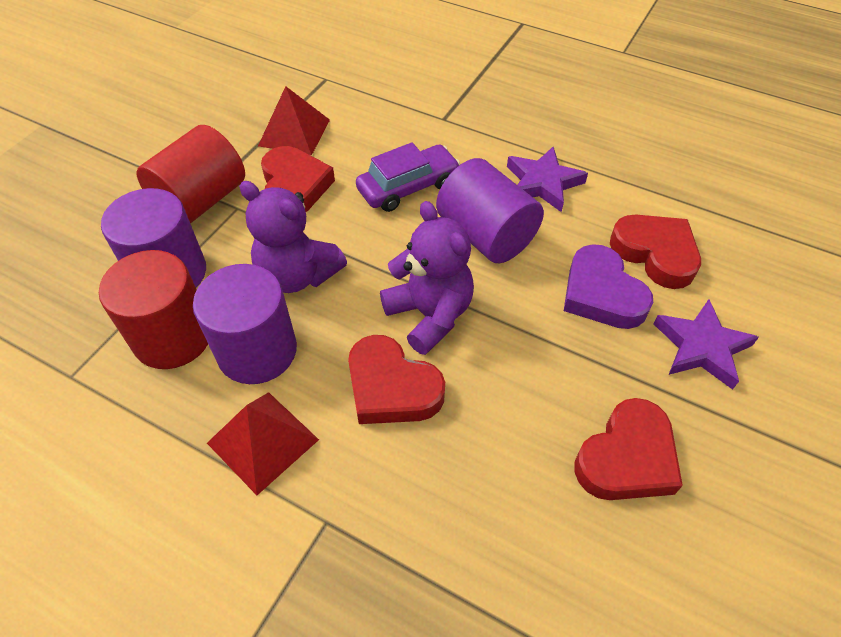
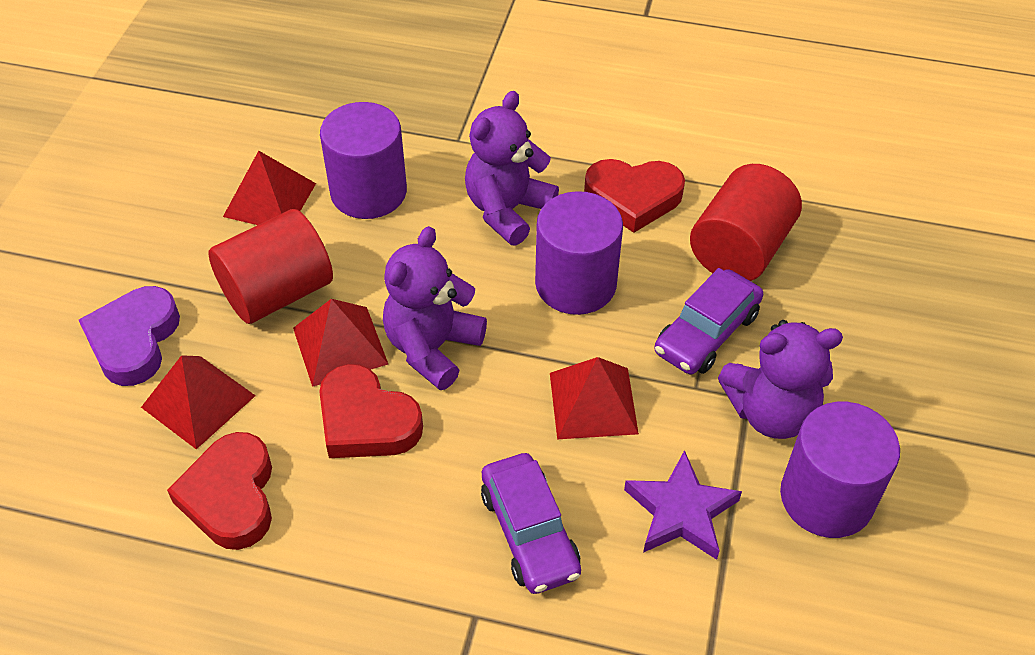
purple car: 1 -> 2
purple star: 2 -> 1
purple teddy bear: 2 -> 3
red heart: 4 -> 3
red pyramid: 2 -> 4

